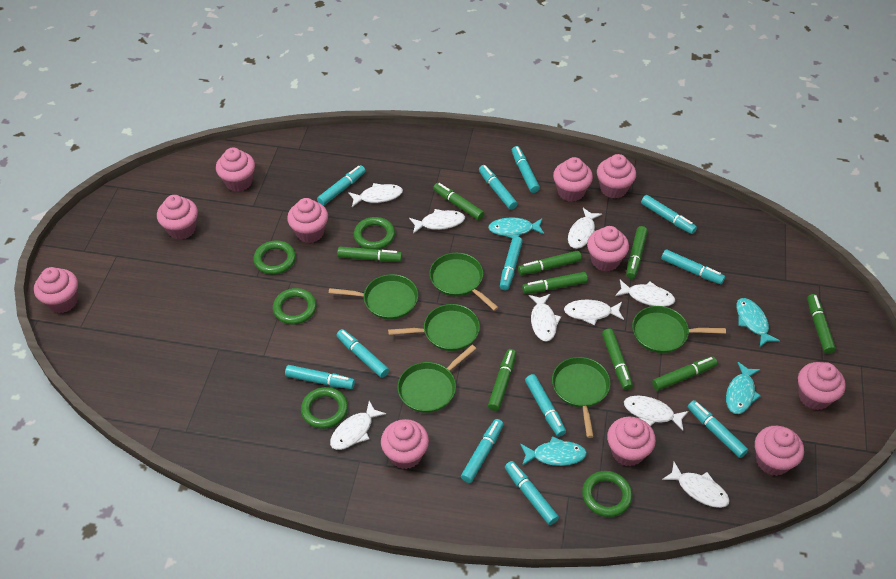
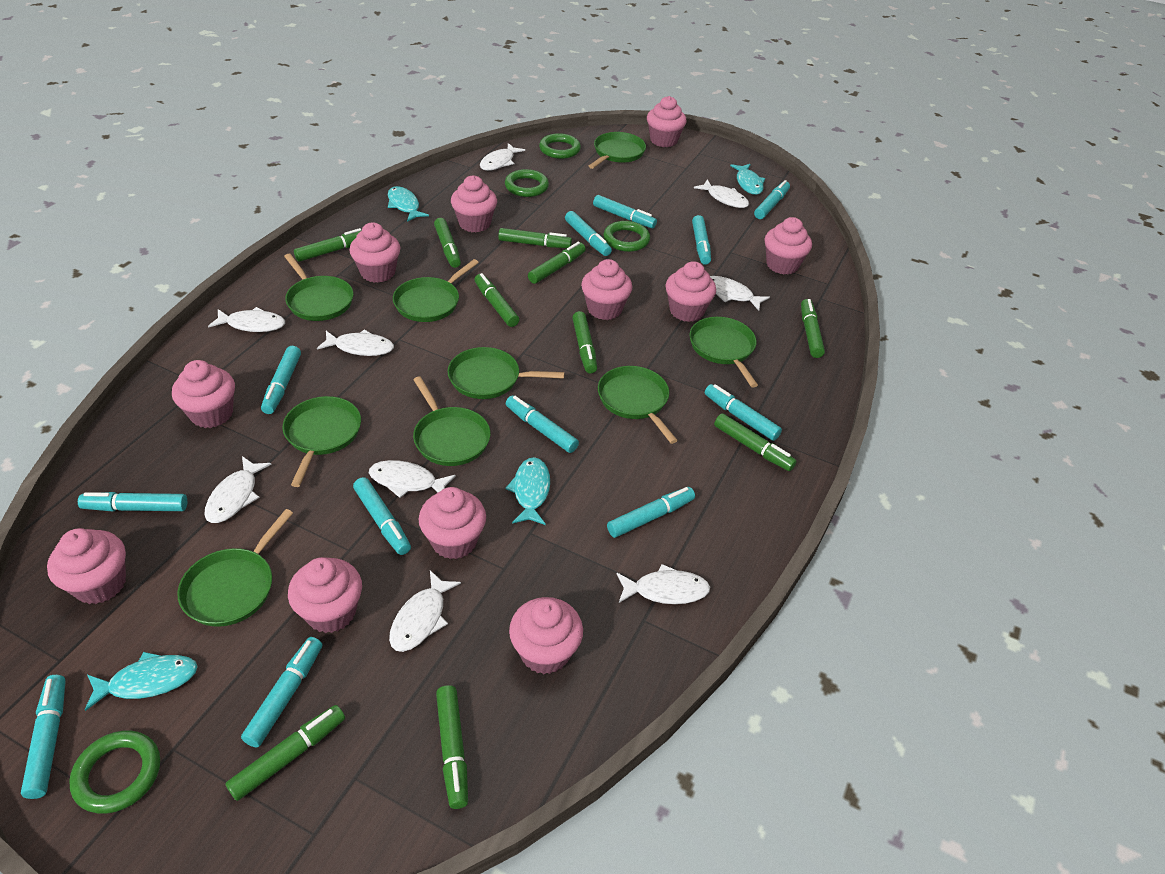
green marker: 9 -> 10
green pan: 6 -> 9
green ring: 5 -> 4

